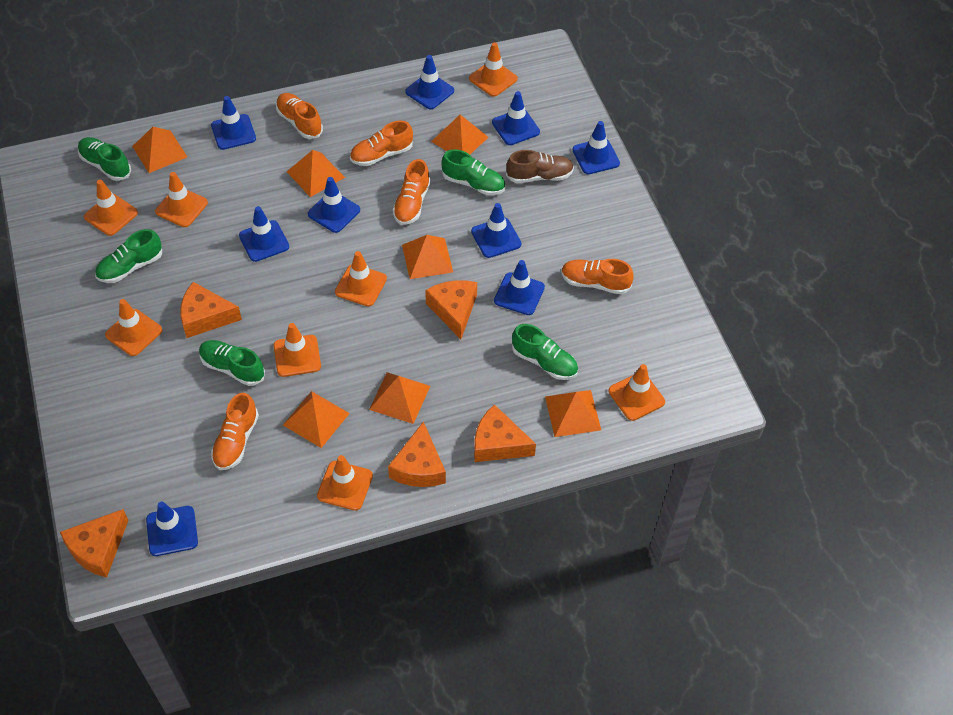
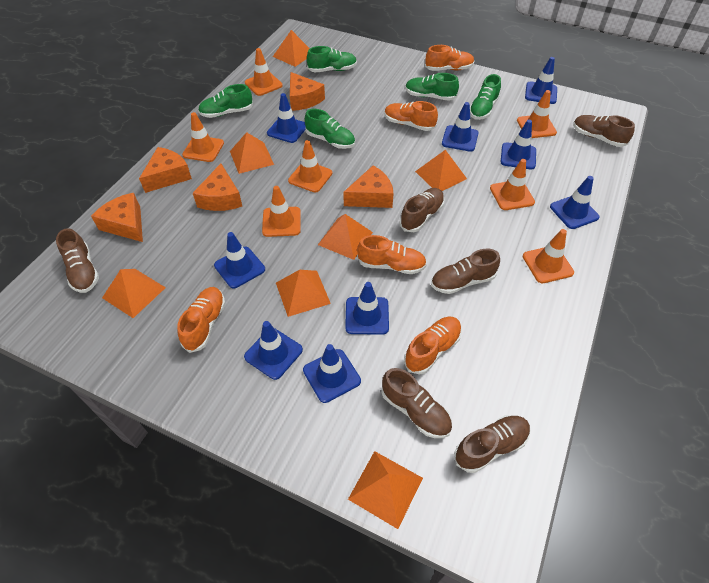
brown shoe: 1 -> 6
orange traffic cone: 8 -> 7

